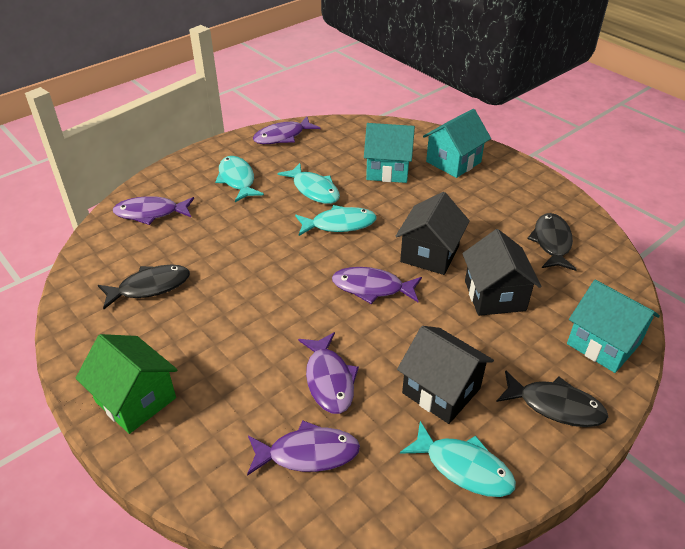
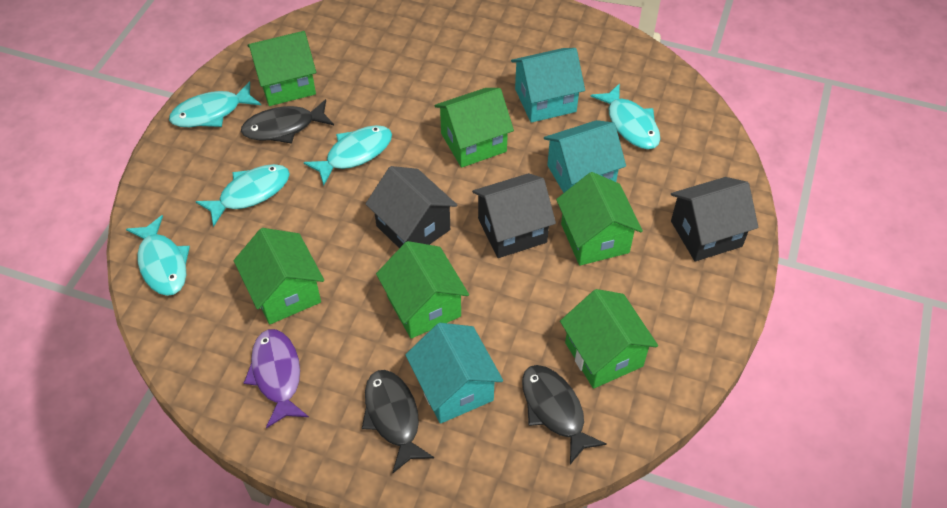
green house: 1 -> 6
purple fish: 5 -> 1
turquoise fish: 4 -> 5

